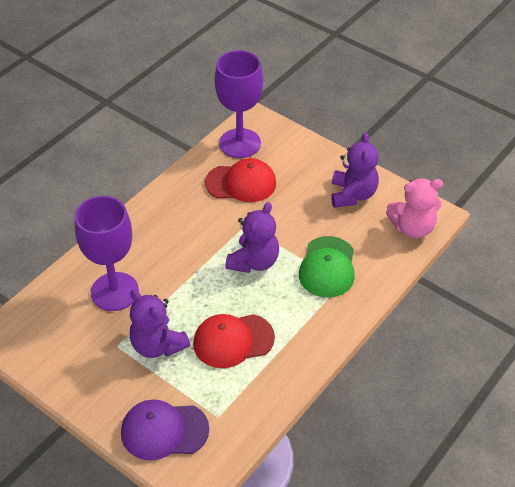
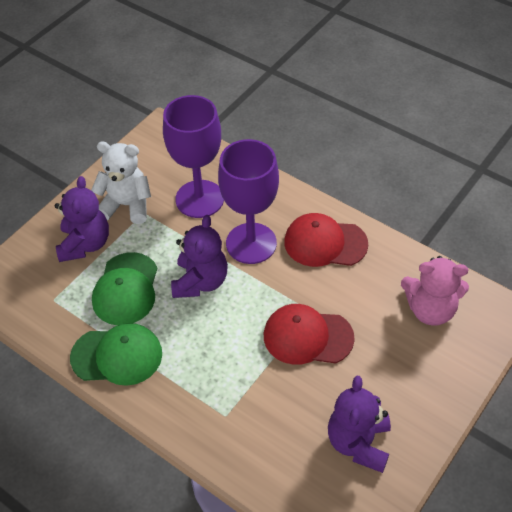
green cap: 1 -> 2
purple cap: 1 -> 0
white teddy bear: 0 -> 1

